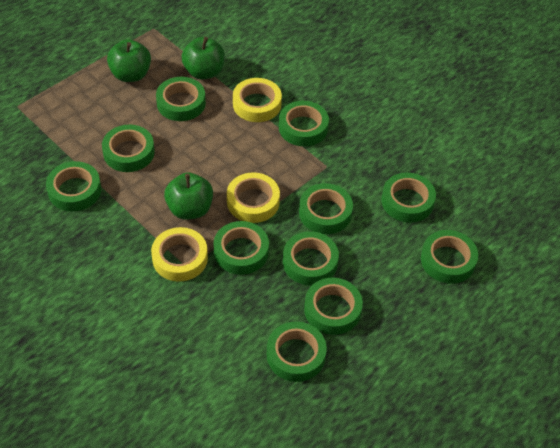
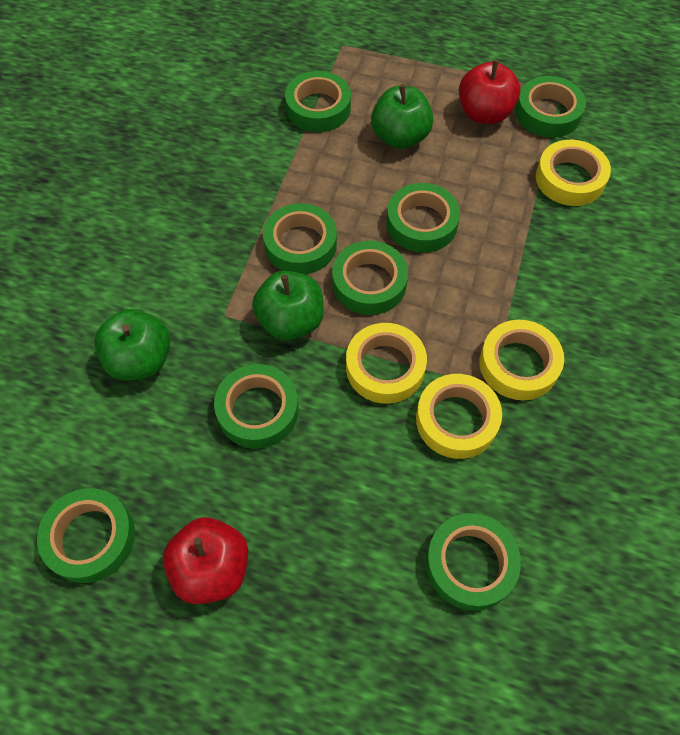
green tape: 11 -> 8
red apple: 0 -> 2
yellow tape: 3 -> 4

